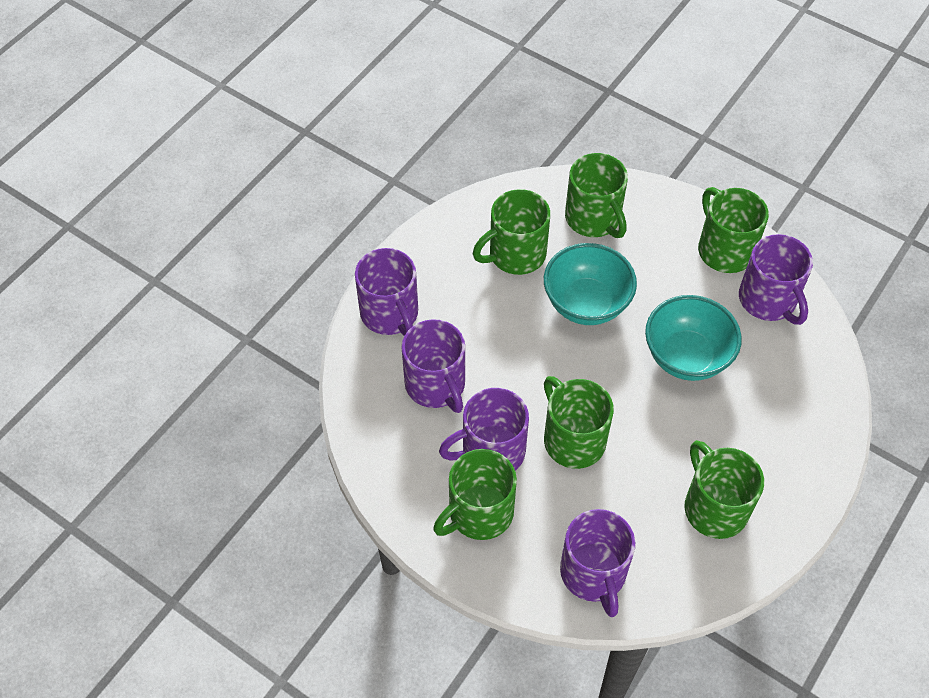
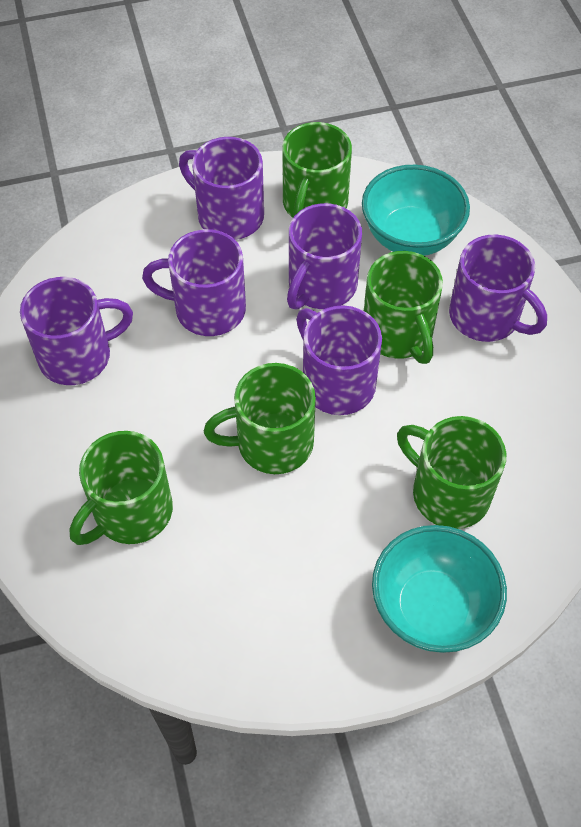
green mug: 6 -> 5
purple mug: 5 -> 6

